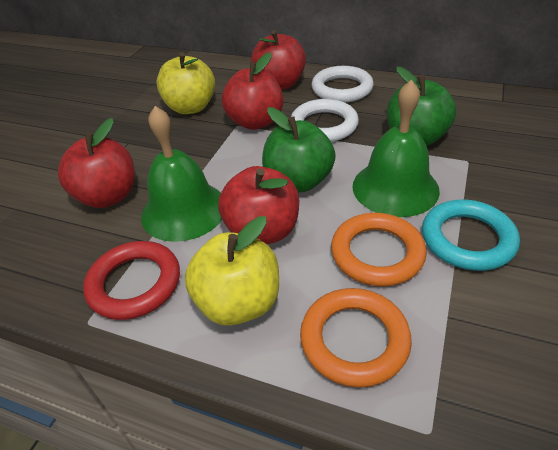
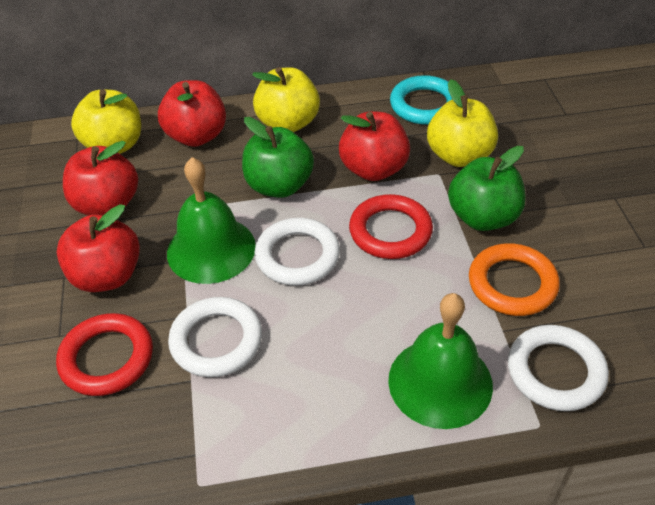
orange ring: 2 -> 1
red ring: 1 -> 2
white ring: 2 -> 3
yellow apple: 2 -> 3

